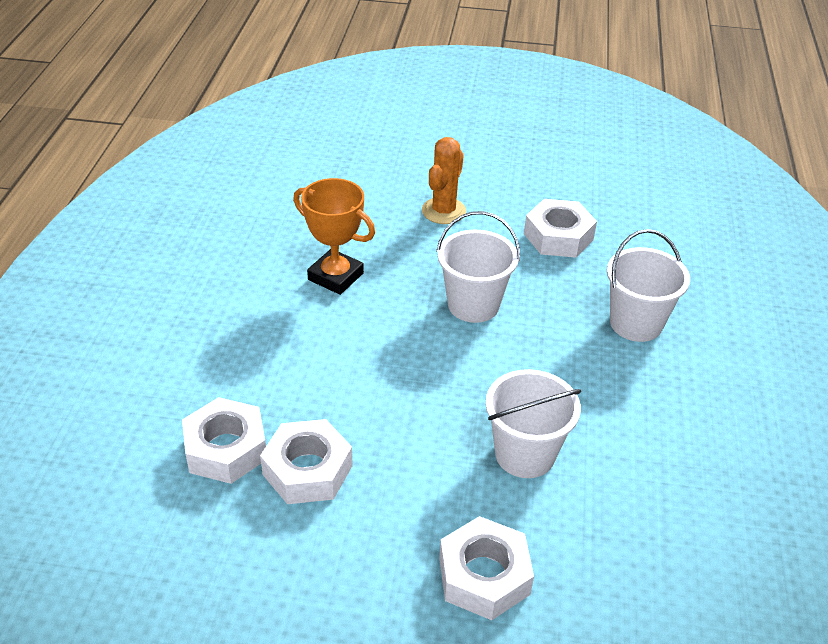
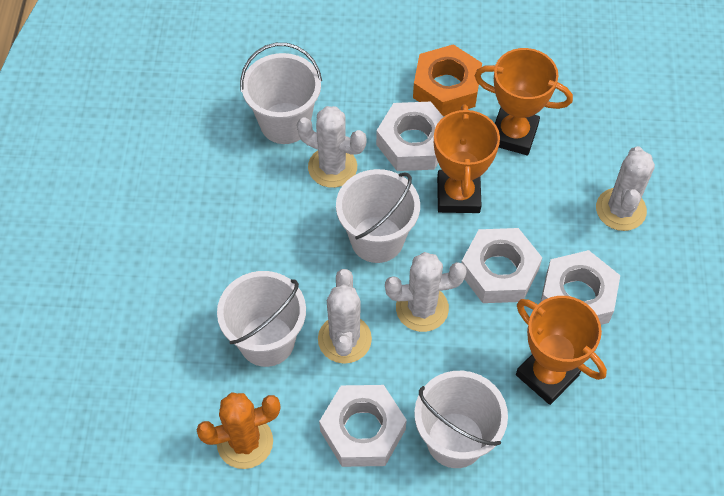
orange nut: 0 -> 1
orange trophy: 1 -> 3
white bucket: 3 -> 4
white cactus: 0 -> 4

